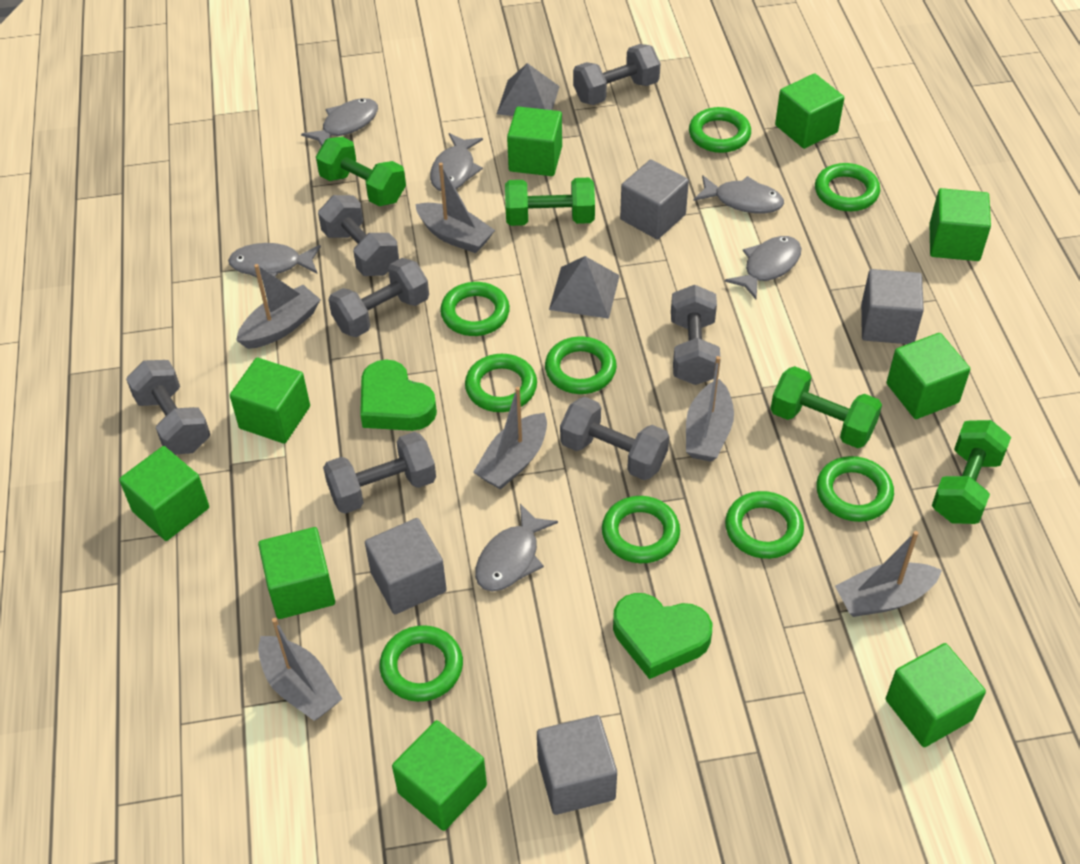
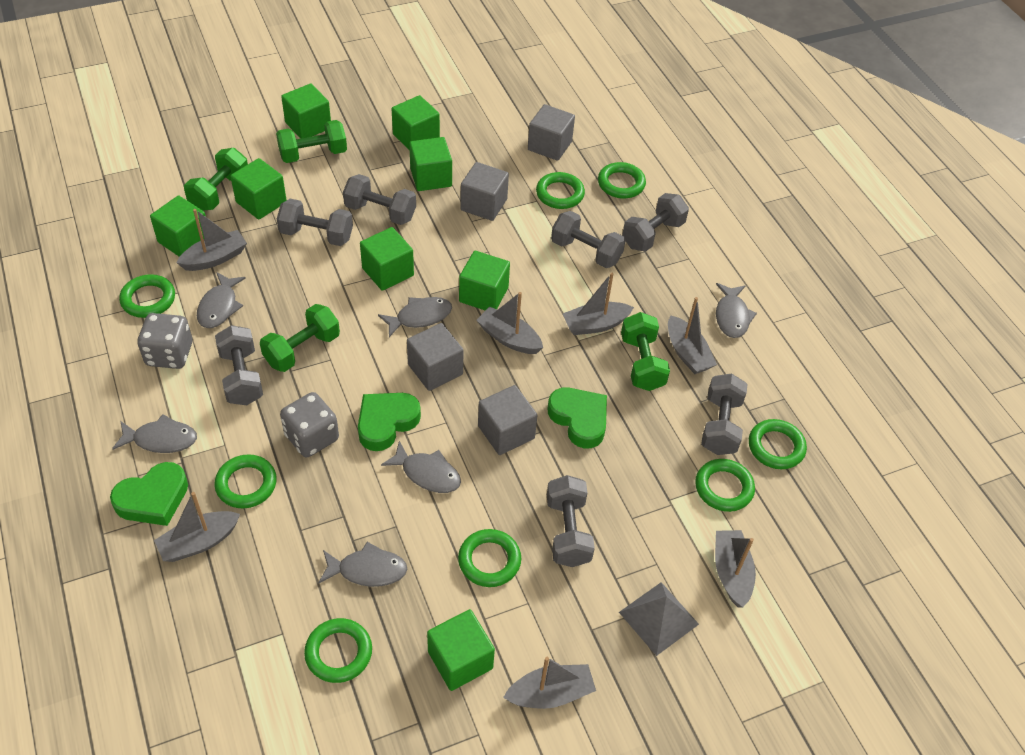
green cube: 9 -> 8
green heart: 2 -> 3
green ring: 9 -> 8
grey boat: 6 -> 7
grey dice: 0 -> 2
grey pyramid: 2 -> 1

